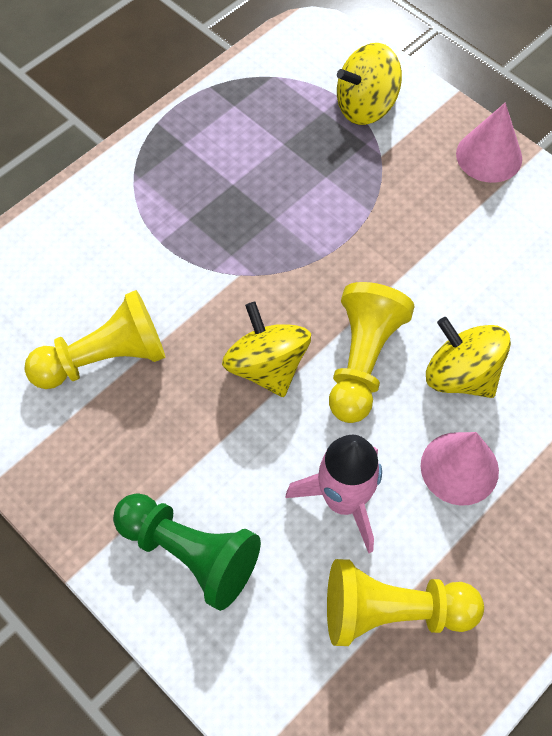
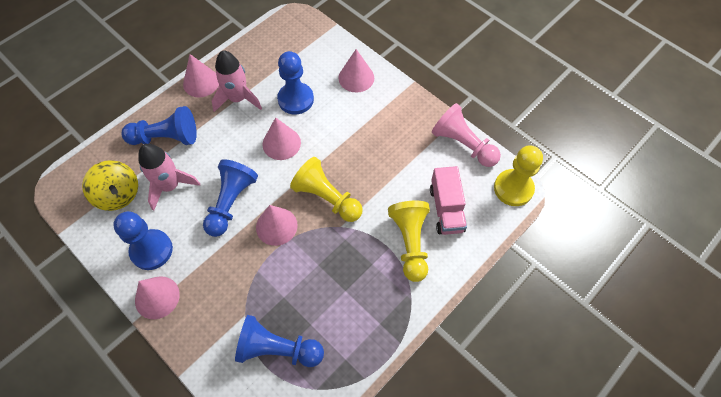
blue pawn: 0 -> 5
green pawn: 1 -> 0
pink cone: 2 -> 5
pink pawn: 0 -> 1
pink rocket: 1 -> 2
pink truck: 0 -> 1
yellow spinning top: 3 -> 1

